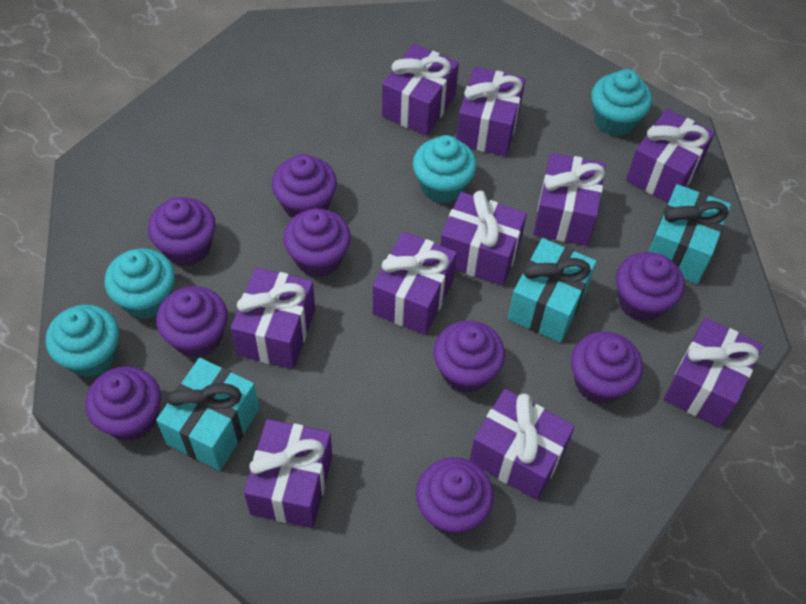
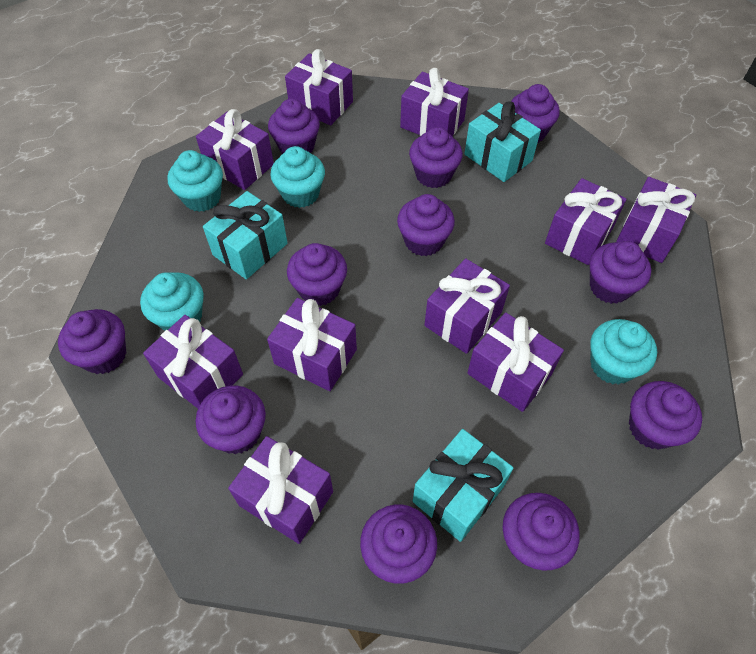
purple cupcake: 9 -> 11

